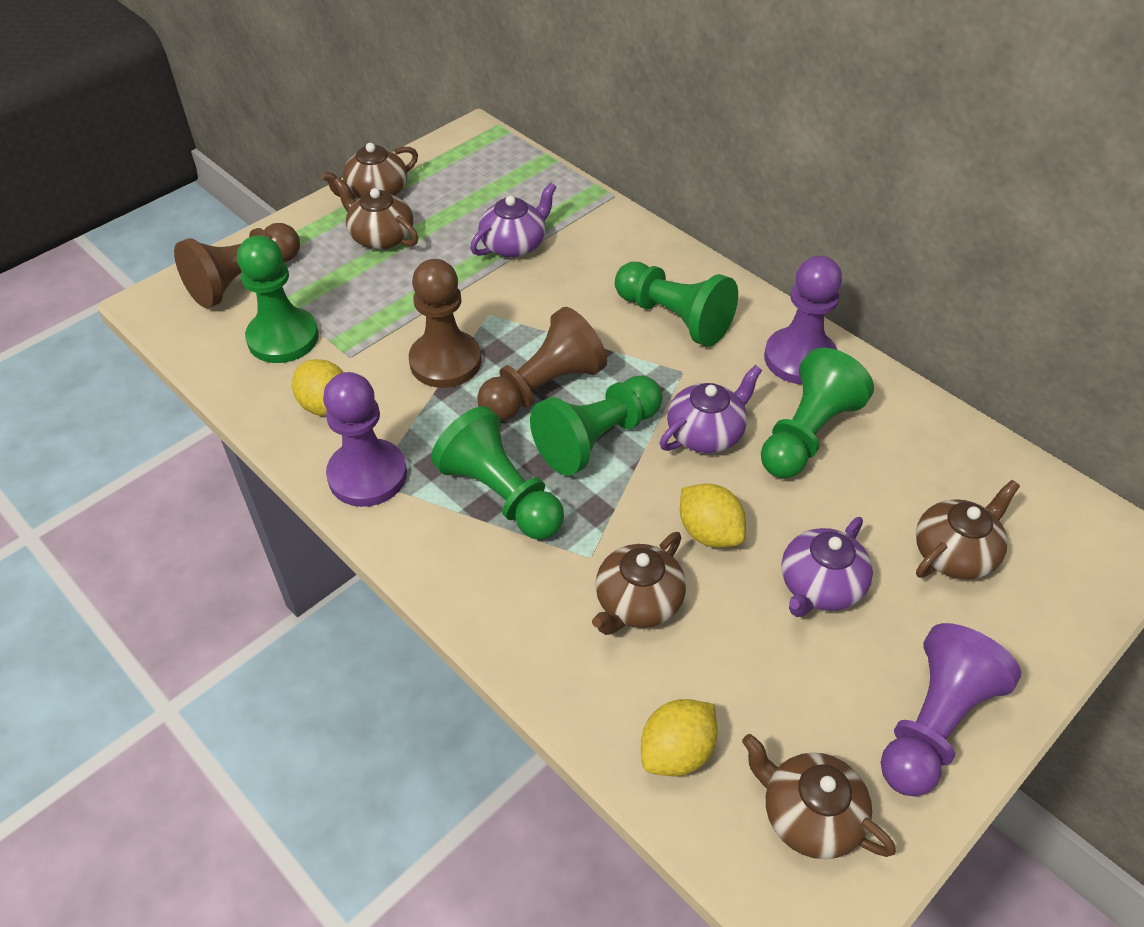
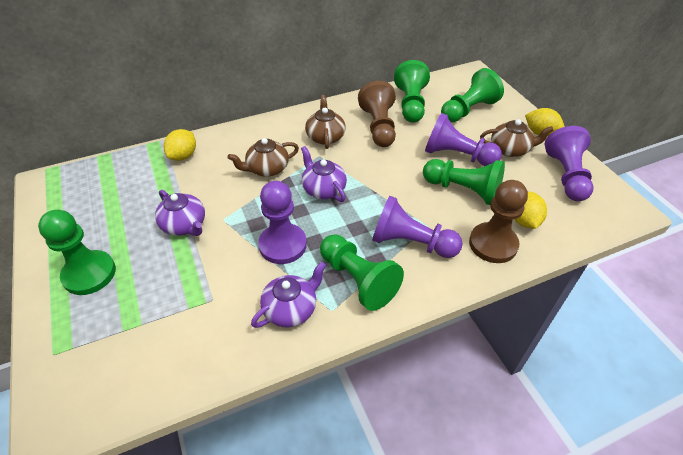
brown pawn: 3 -> 2
brown teapot: 5 -> 3
purple pawn: 3 -> 4

